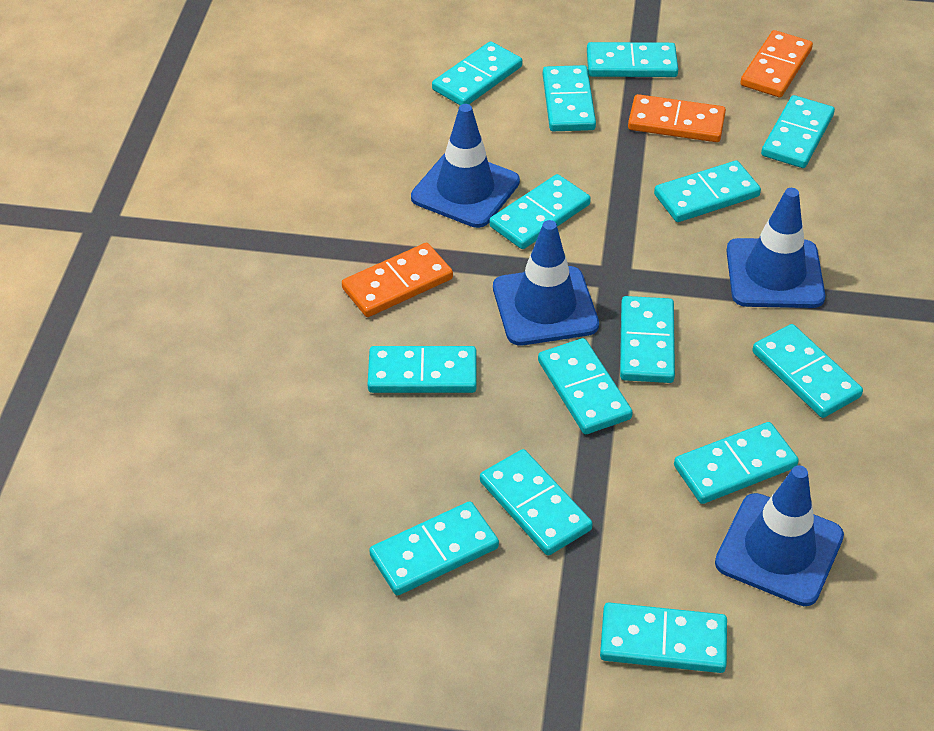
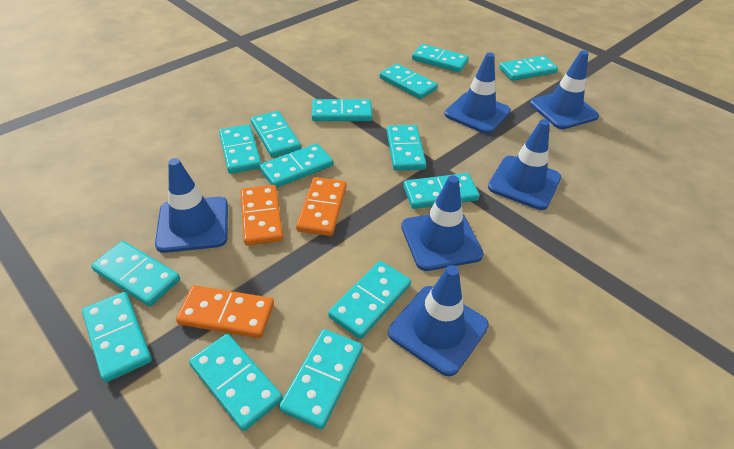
blue traffic cone: 4 -> 6

